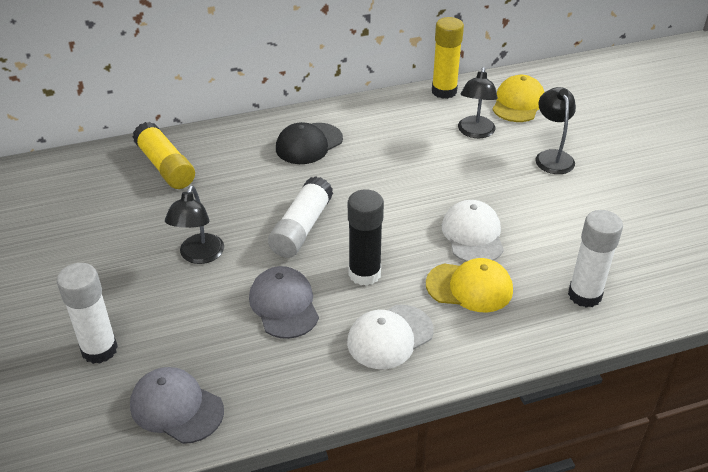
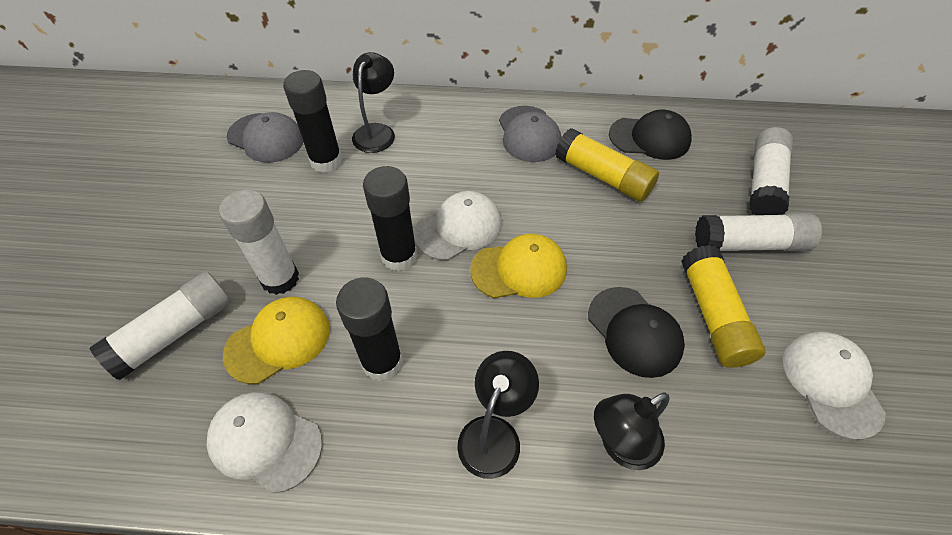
black cap: 1 -> 2
black glue stick: 1 -> 3
white cap: 2 -> 3
white glue stick: 3 -> 4

